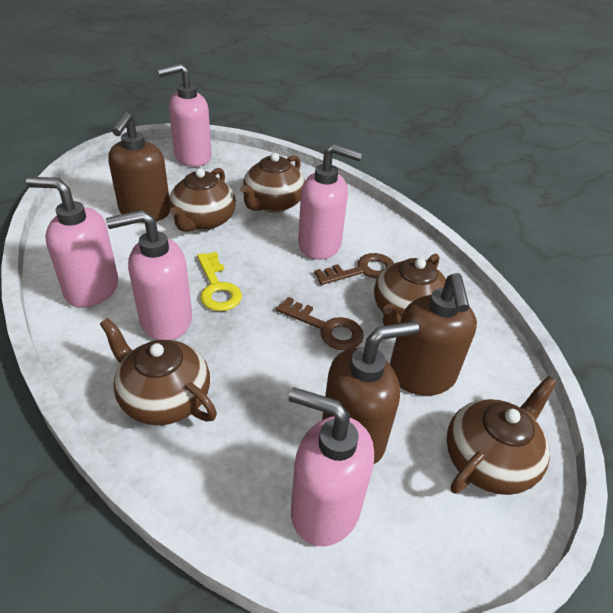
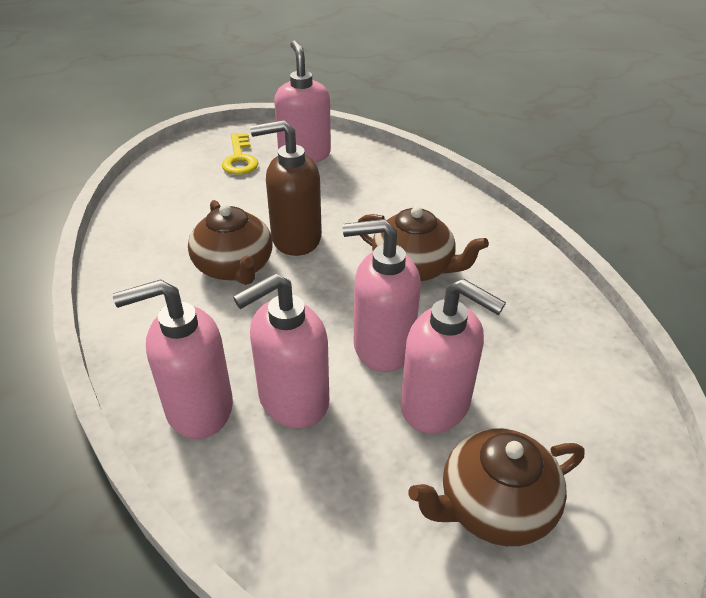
brown key: 2 -> 0
brown soap dispenser: 3 -> 1
brown teapot: 5 -> 3

